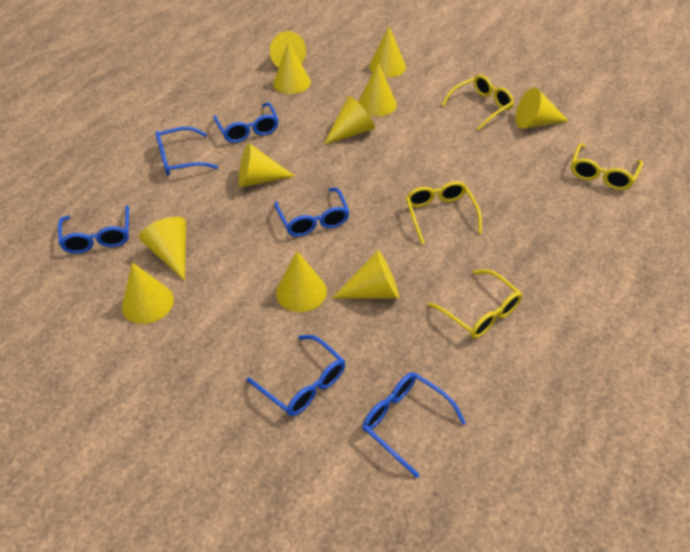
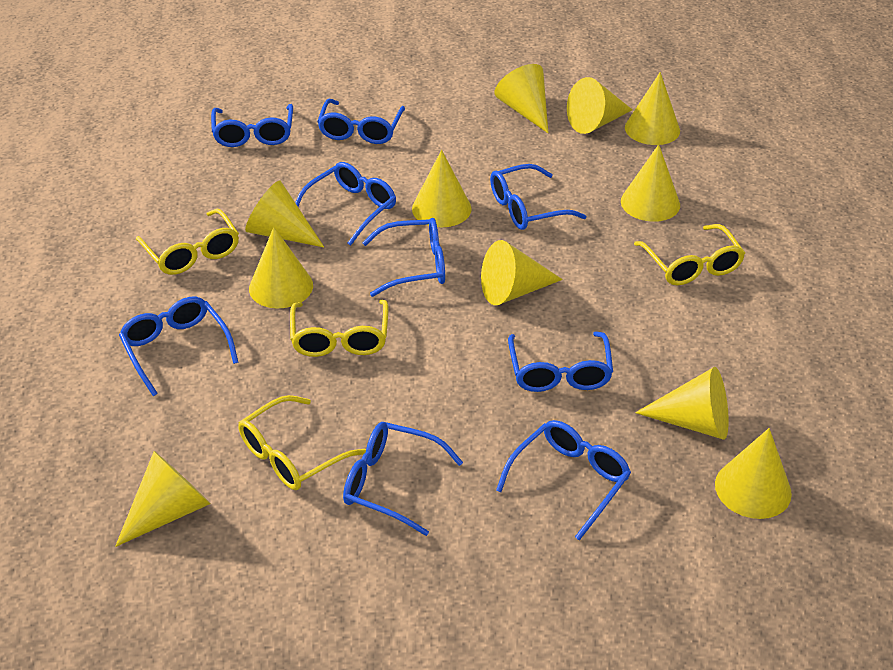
blue glasses: 6 -> 9

